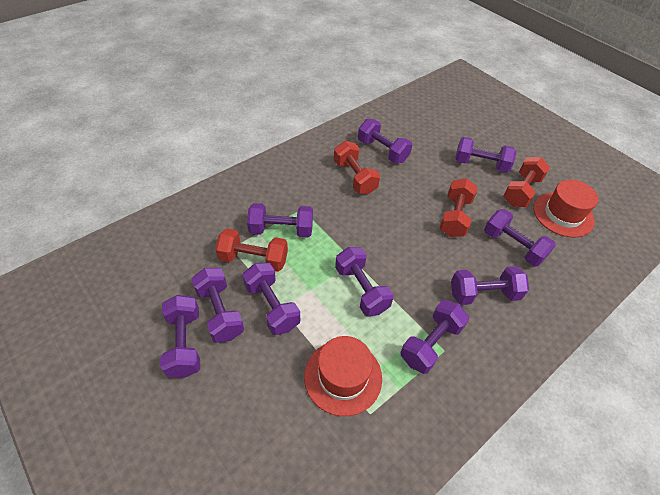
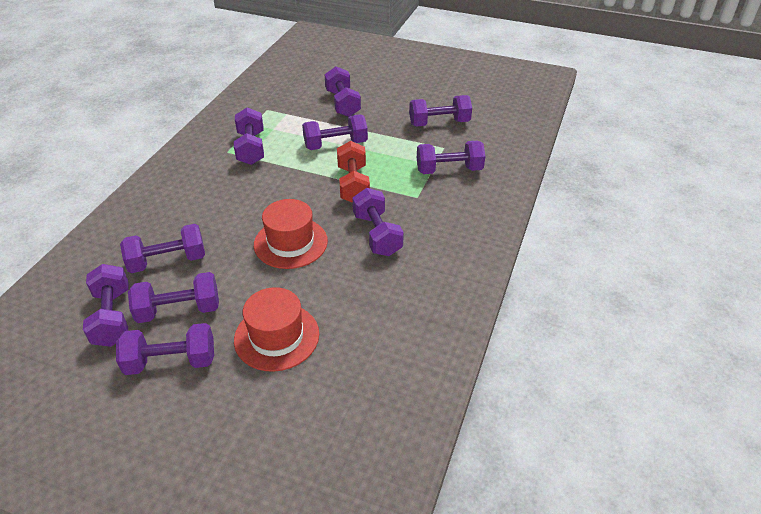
red dumbbell: 4 -> 1

